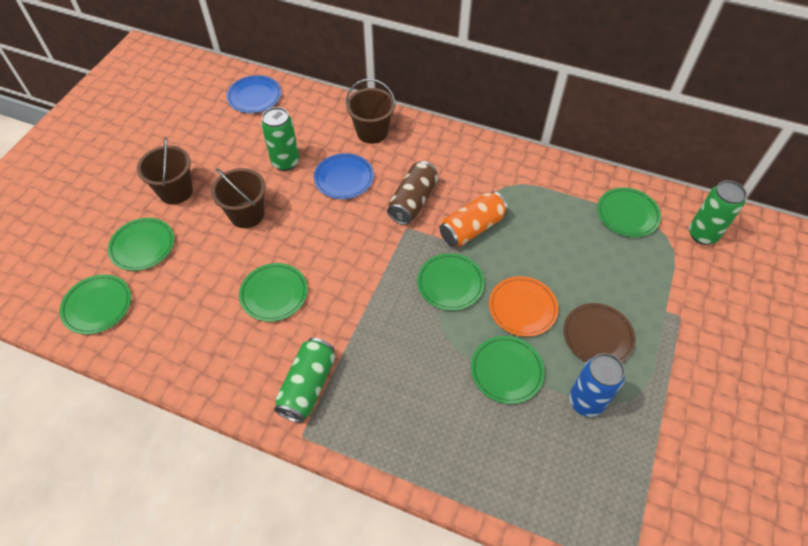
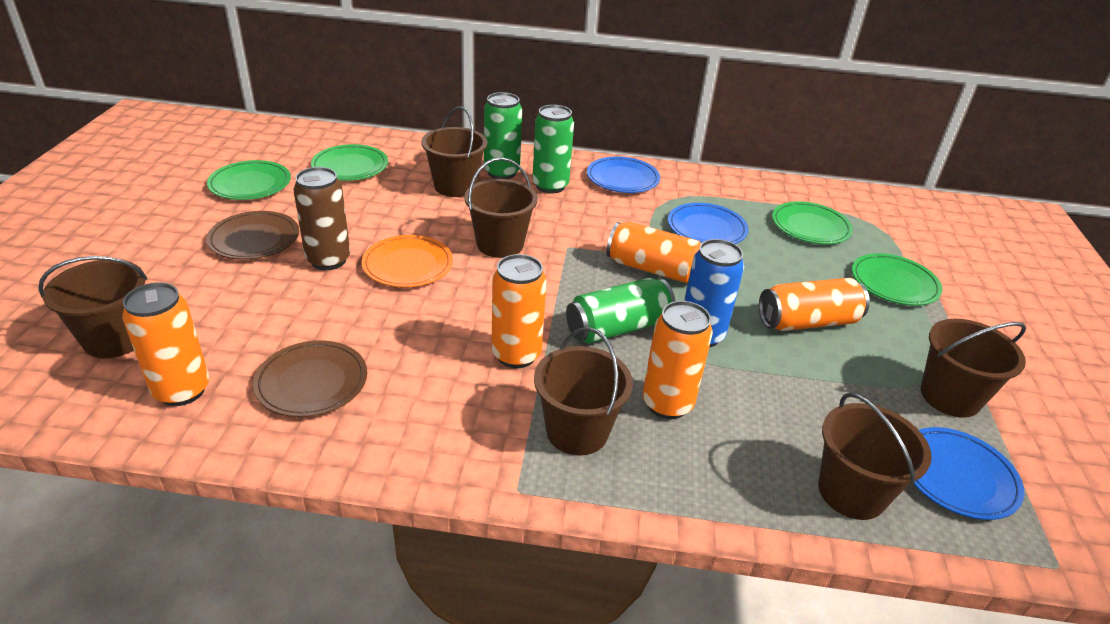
blue plate: 2 -> 3
brown bucket: 3 -> 6
brown plate: 1 -> 2
green plate: 6 -> 4
orange can: 1 -> 5

